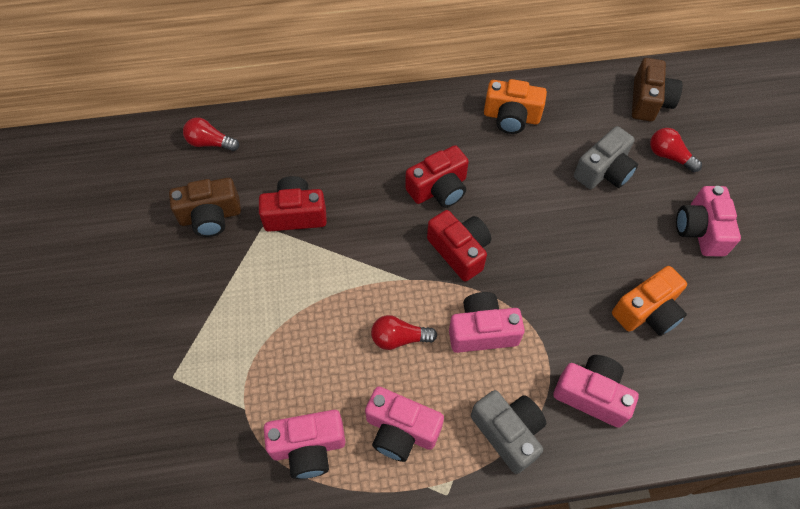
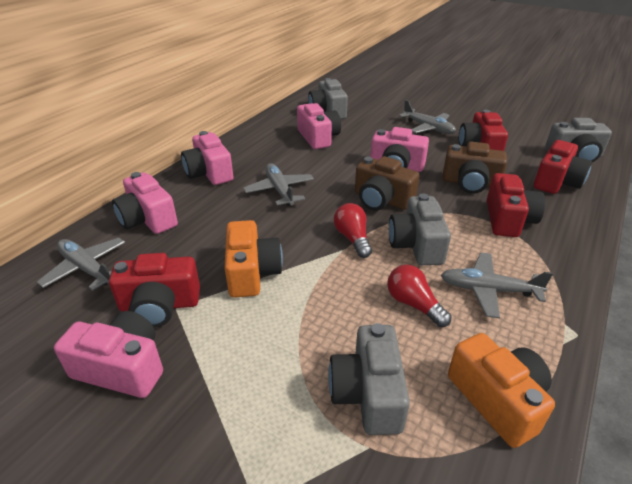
grey camera: 2 -> 4
grey plane: 0 -> 4
red camera: 3 -> 4
red light bulb: 3 -> 2

